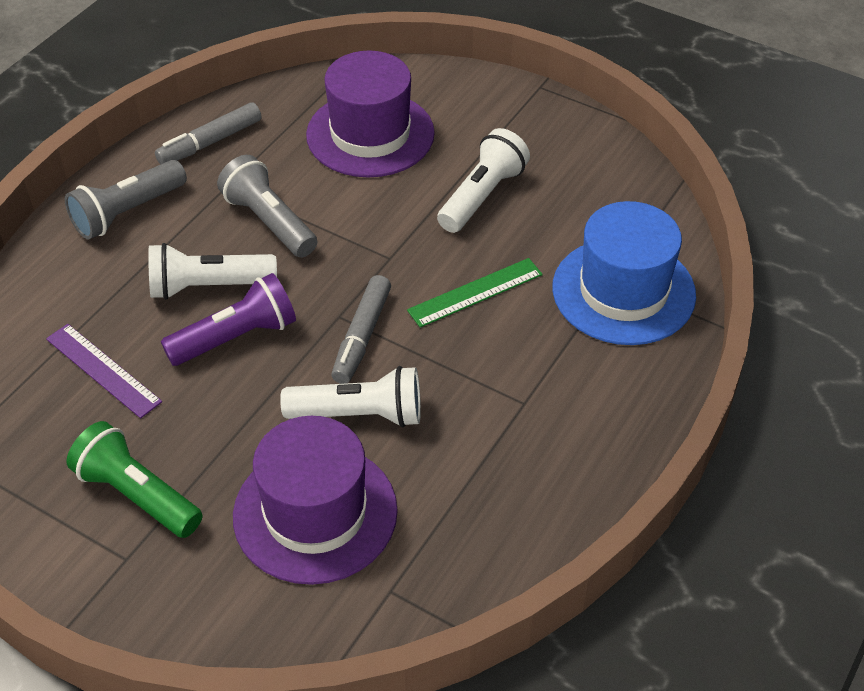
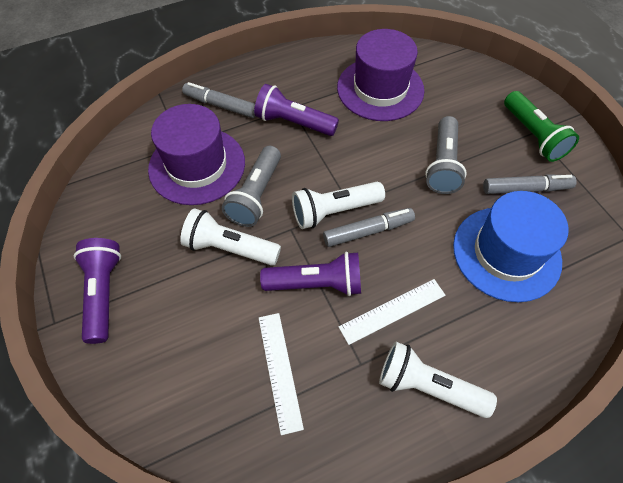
green ruler: 1 -> 0
grey marker: 2 -> 3
purple flashlight: 1 -> 3
purple ruler: 1 -> 0
white ruler: 0 -> 2

